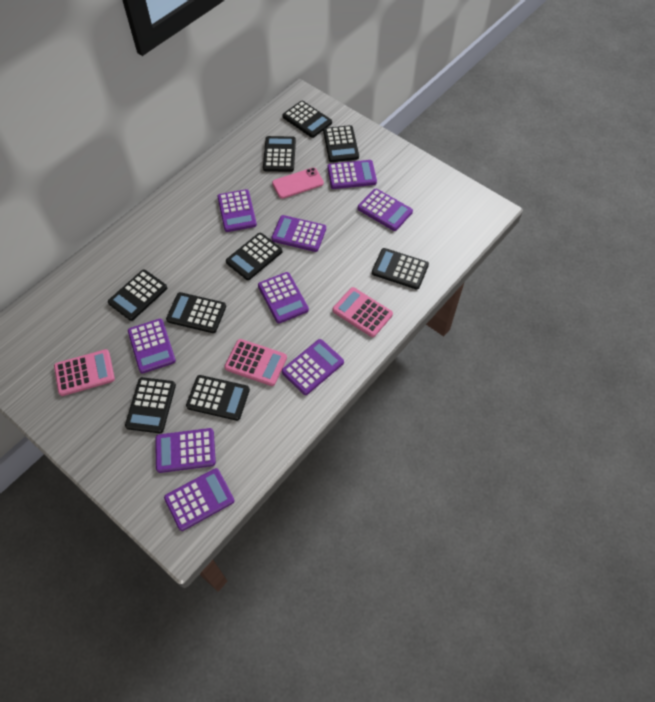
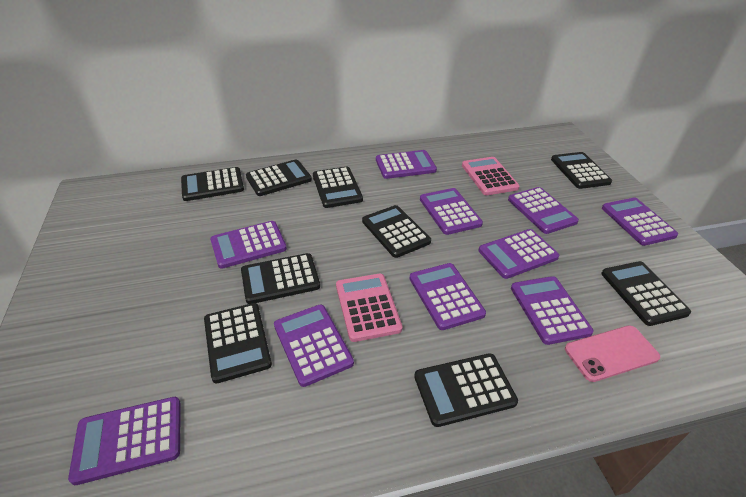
pink calculator: 3 -> 2
purple calculator: 9 -> 10

